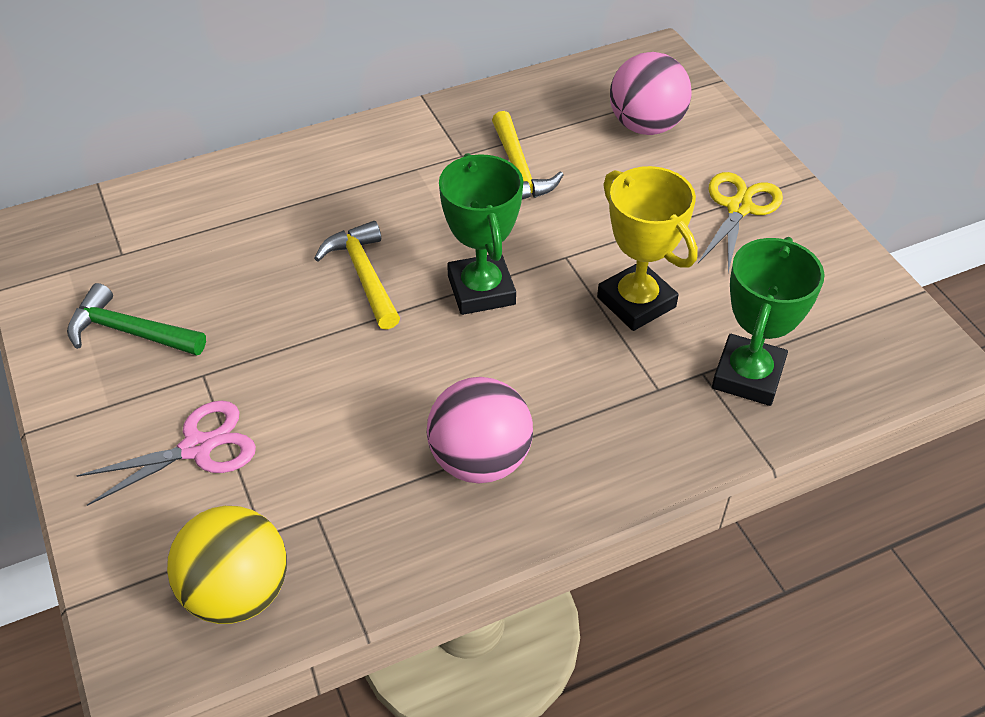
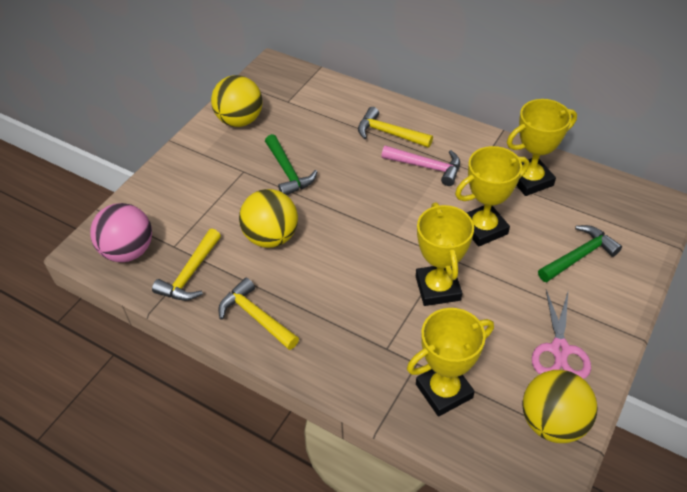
green hammer: 1 -> 2
green trophy: 2 -> 0
pink ball: 2 -> 1
pink hammer: 0 -> 1
yellow ball: 1 -> 3
yellow hammer: 2 -> 3
yellow scissors: 1 -> 0
yellow trophy: 1 -> 4

